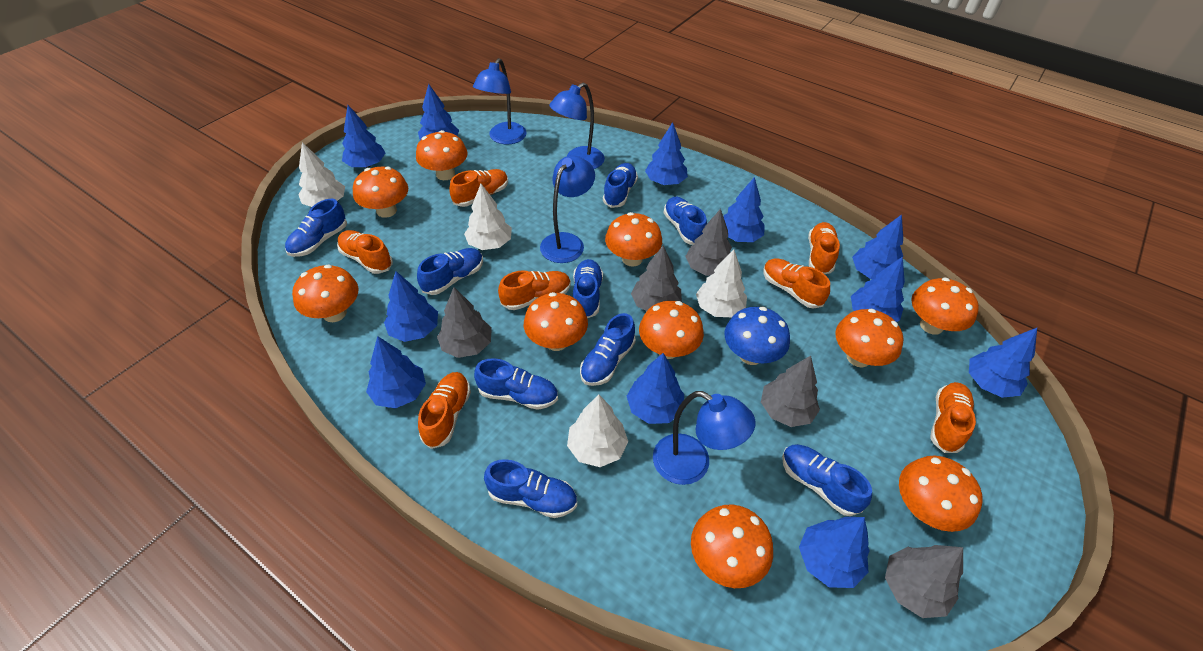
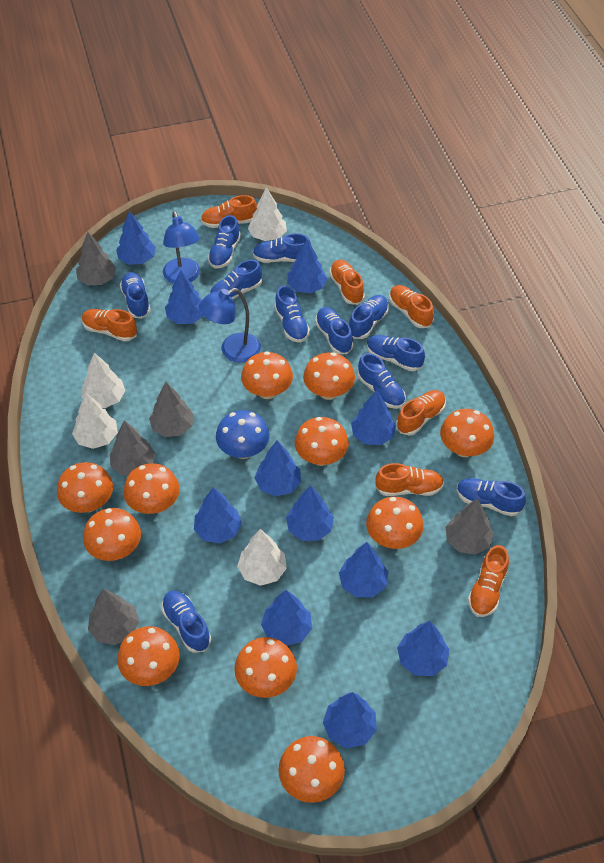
blue lamp: 4 -> 2
blue shoe: 9 -> 11
orange mushroom: 10 -> 11

